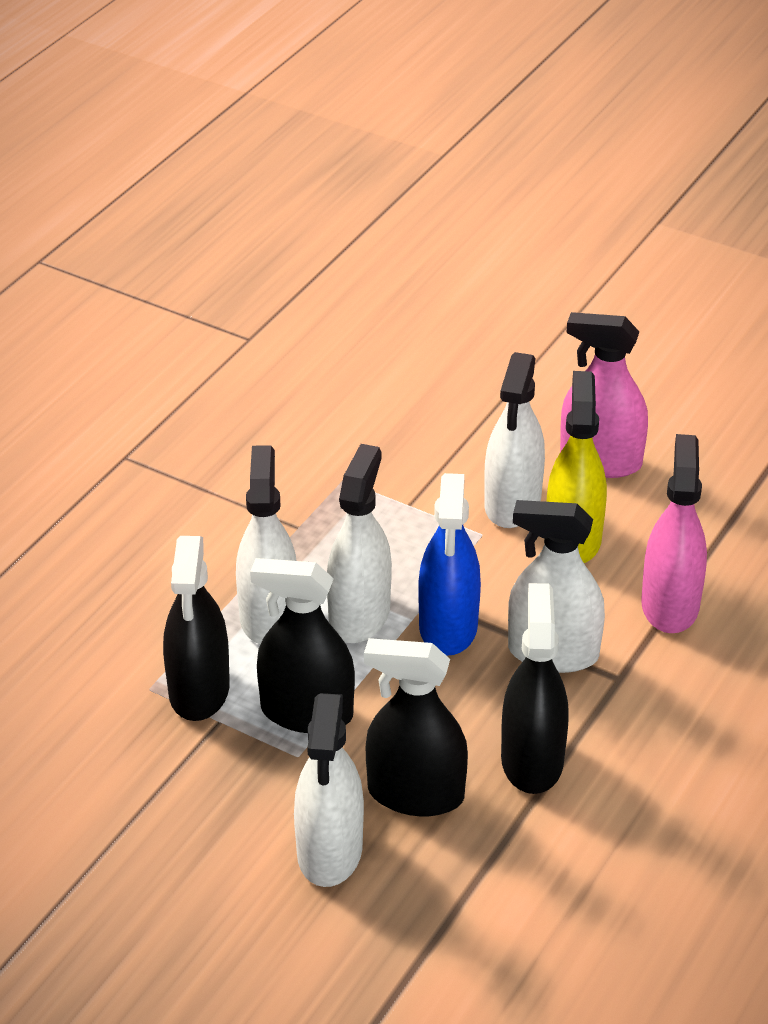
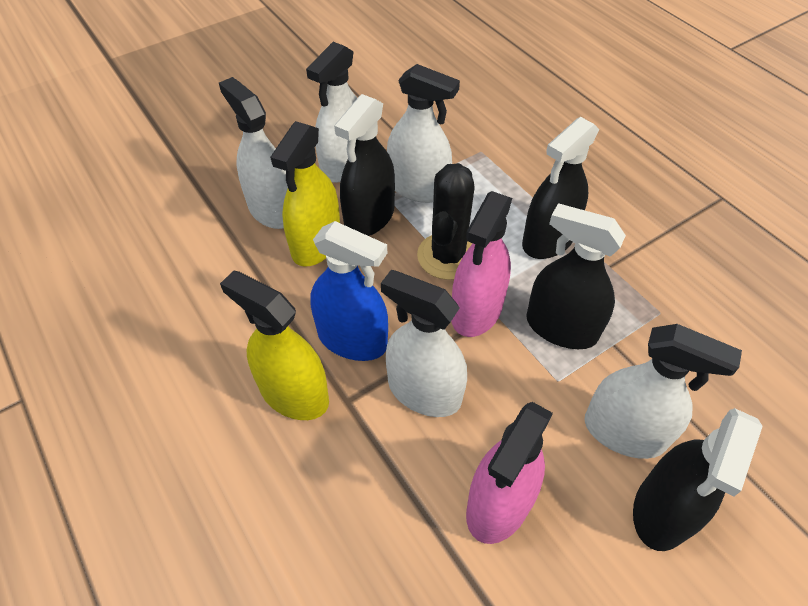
black cactus: 0 -> 1
yellow spray bottle: 1 -> 2

